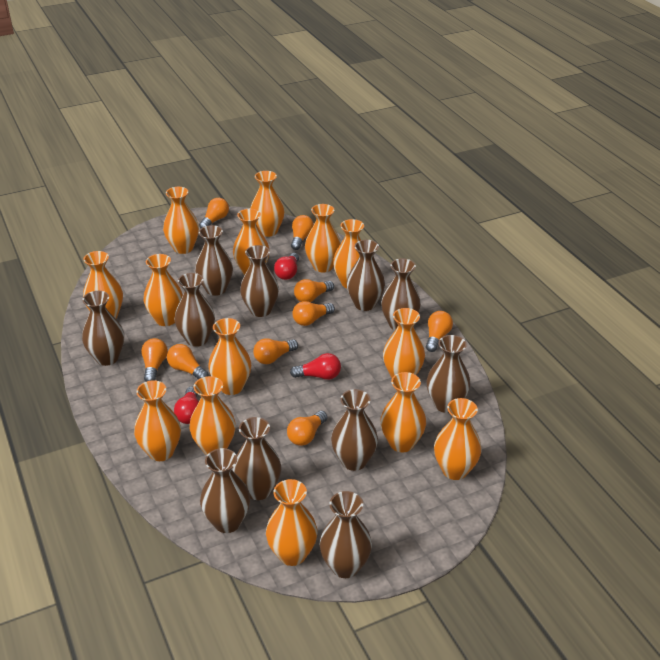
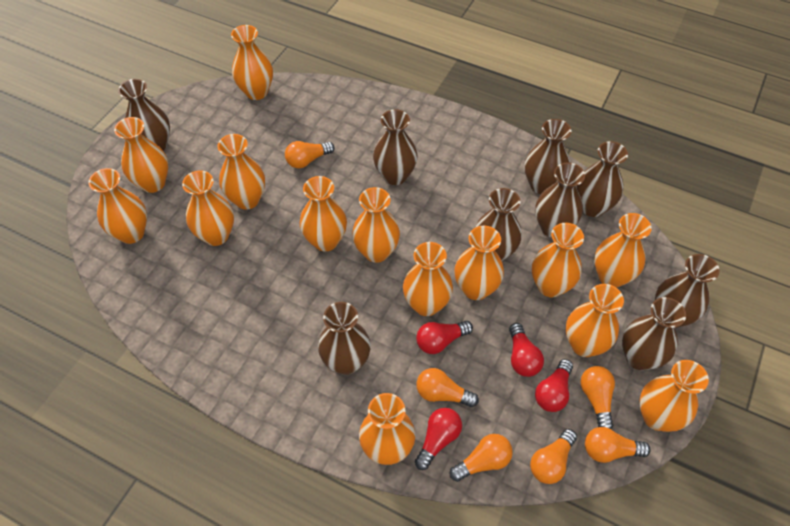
brown vase: 11 -> 9
orange light bulb: 9 -> 6
red light bulb: 3 -> 4

